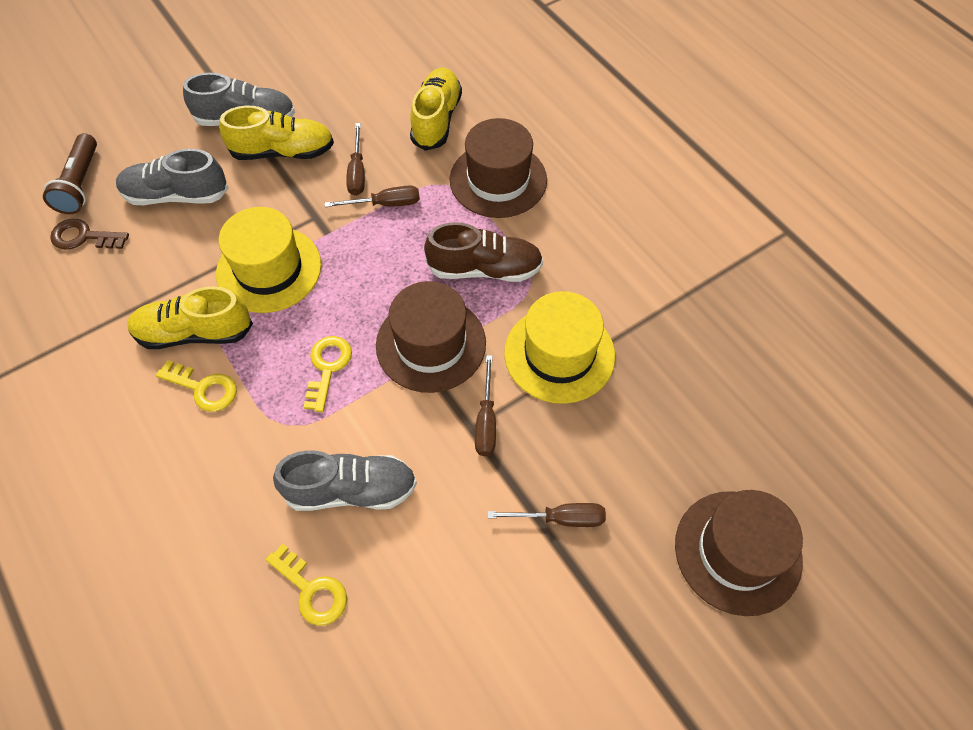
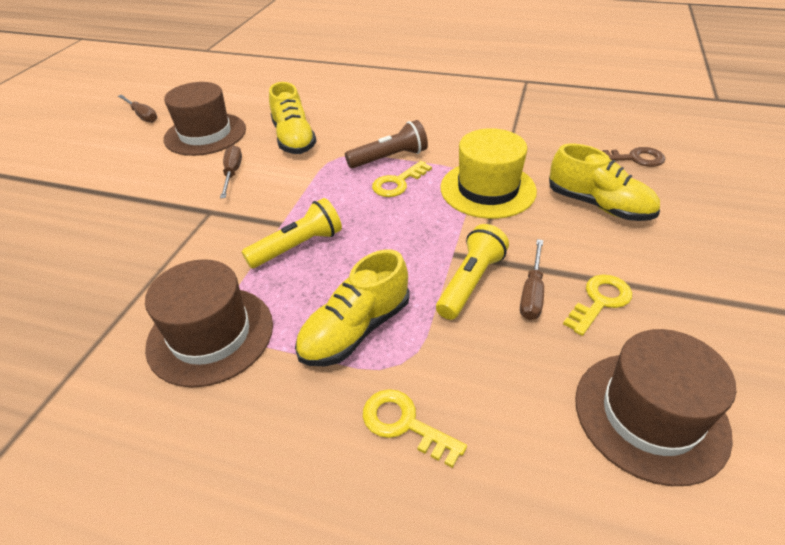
brown screwdriver: 4 -> 3
brown shoe: 1 -> 0
grey shoe: 3 -> 0
yellow flashlight: 0 -> 2
yellow hat: 2 -> 1

